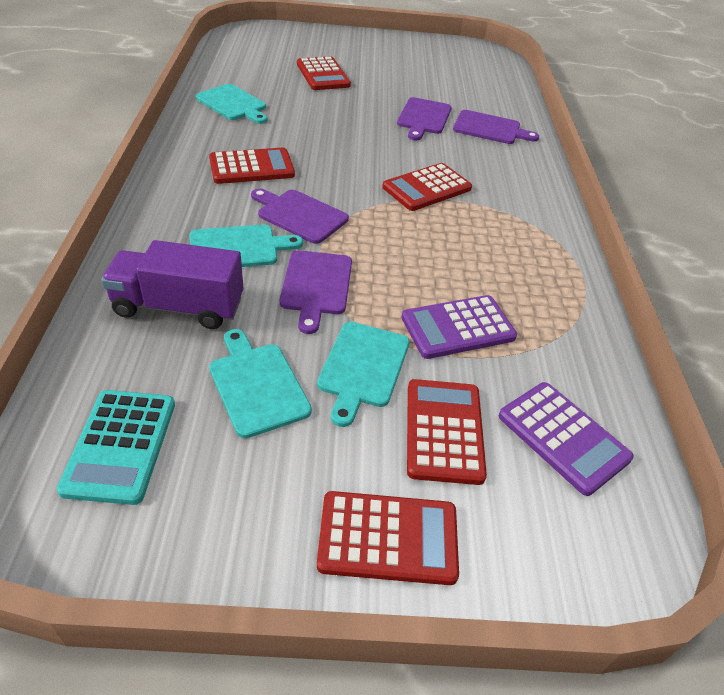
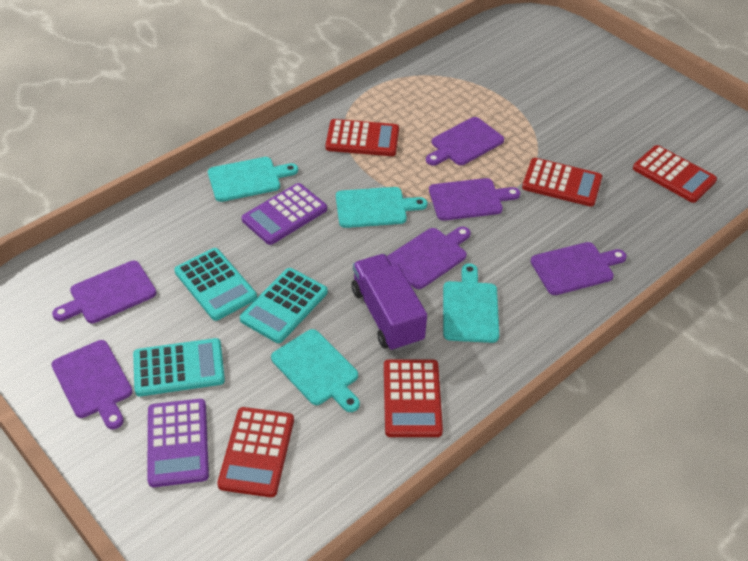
purple cutting board: 4 -> 6
turquoise calculator: 1 -> 3

